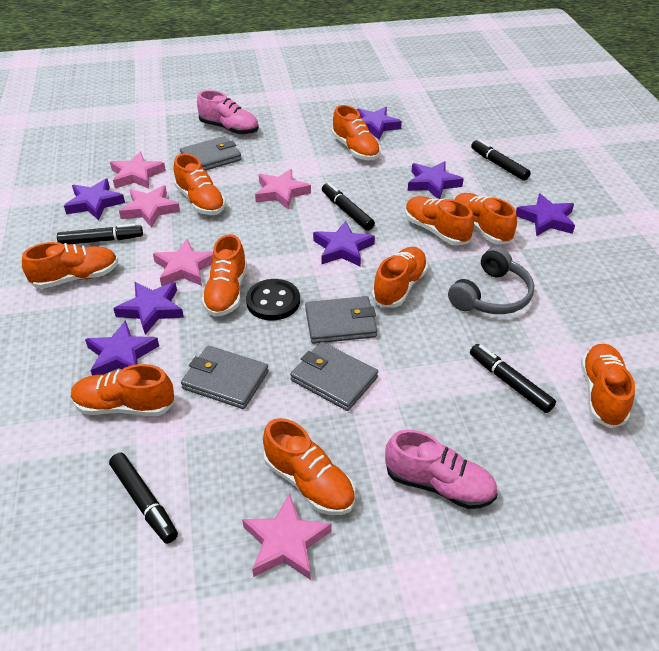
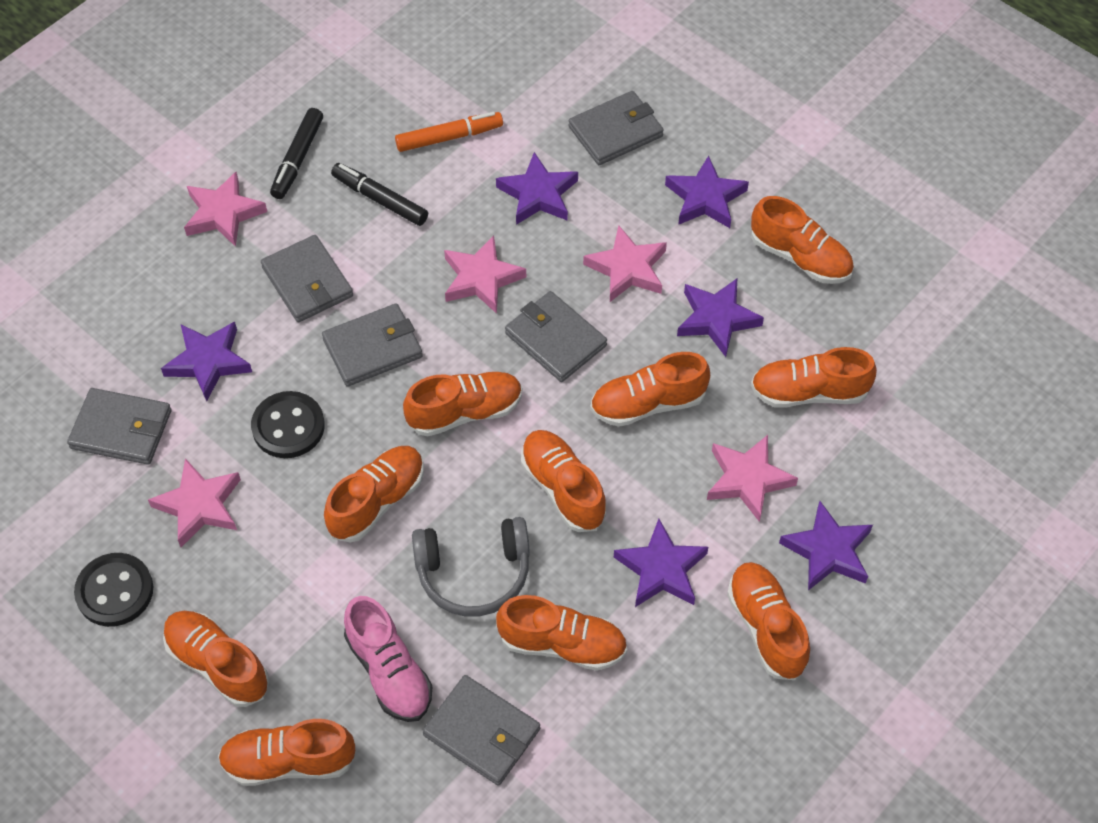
black button: 1 -> 2
black marker: 5 -> 2
grey wallet: 4 -> 6
orange marker: 0 -> 1
pink shoe: 2 -> 1
purple star: 7 -> 6

